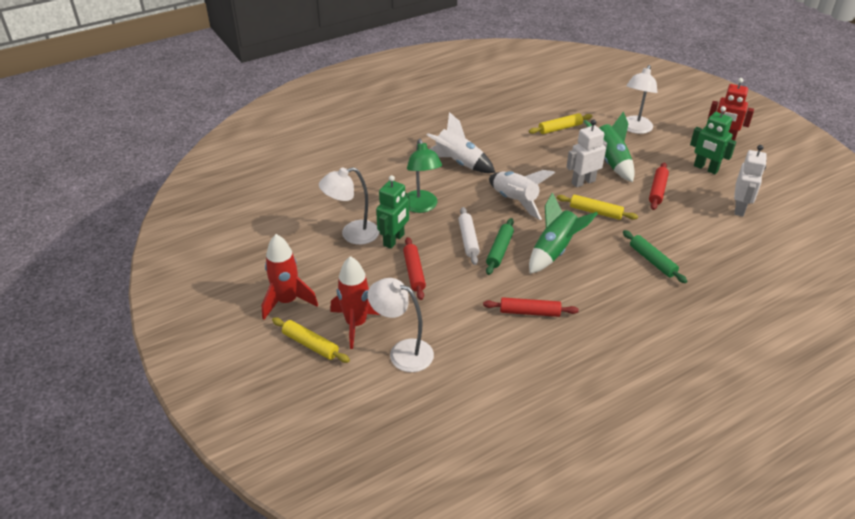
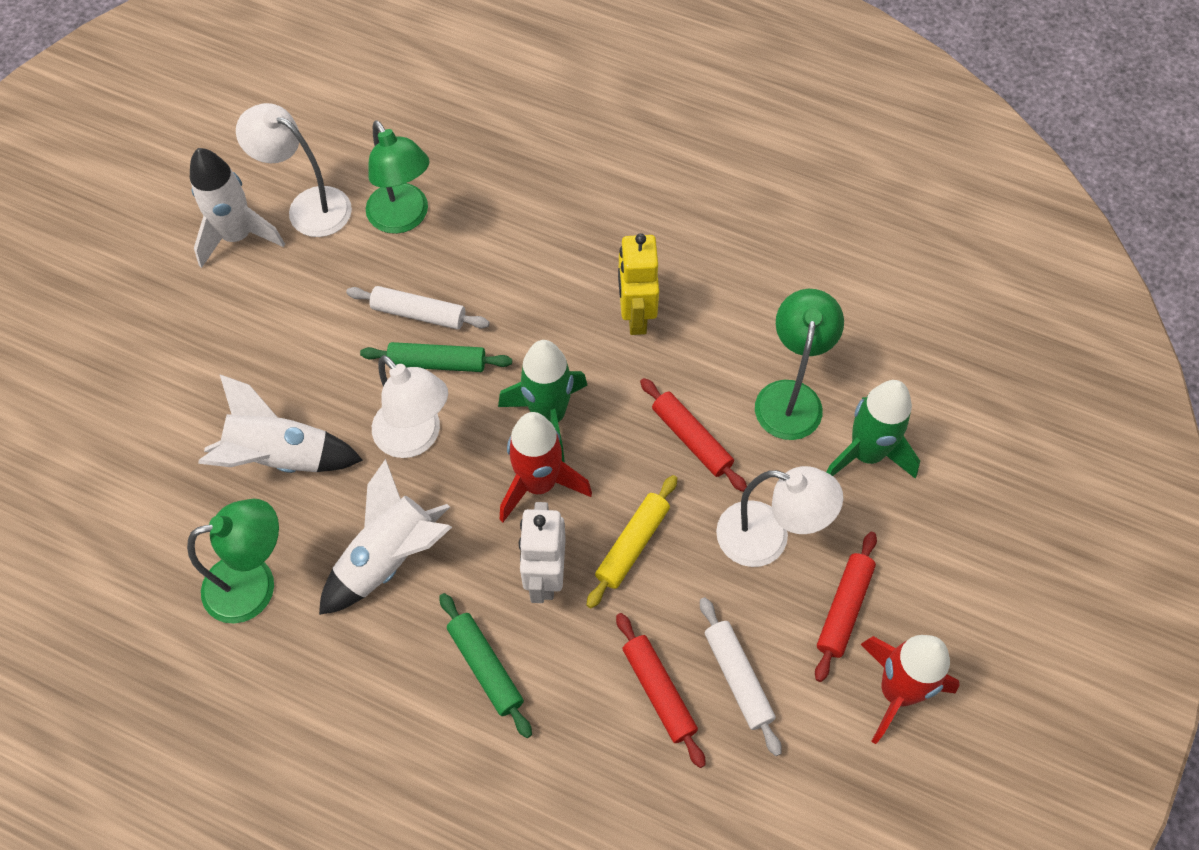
green lamp: 1 -> 3
green robot: 2 -> 0
red robot: 1 -> 0
white robot: 2 -> 1
white rocket: 2 -> 3
white rolling pin: 1 -> 2
yellow robot: 0 -> 1
yellow rolling pin: 3 -> 1

